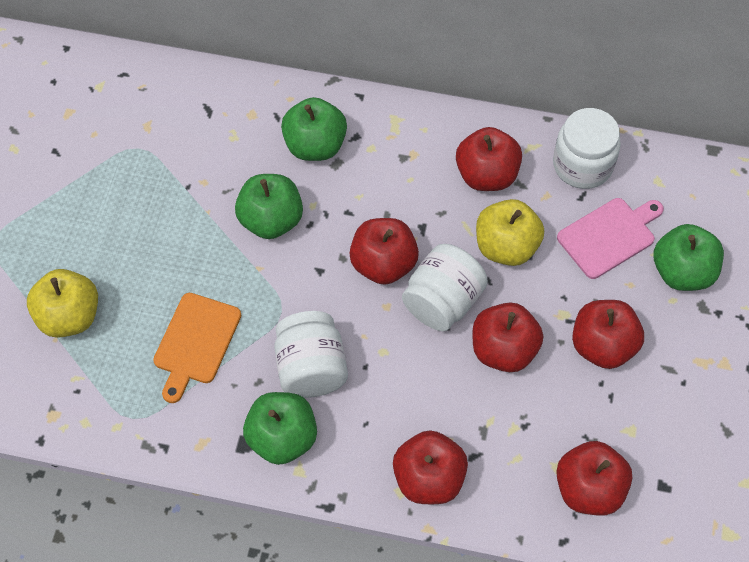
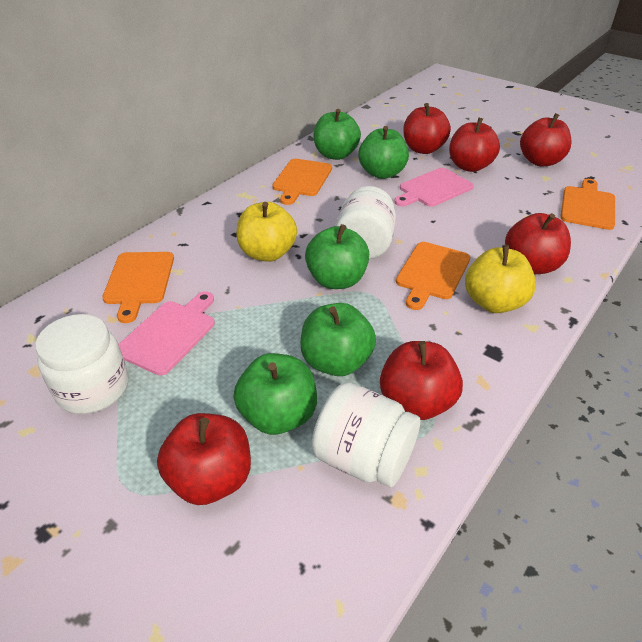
green apple: 4 -> 5
orange cutting board: 1 -> 4
pink cutting board: 1 -> 2

